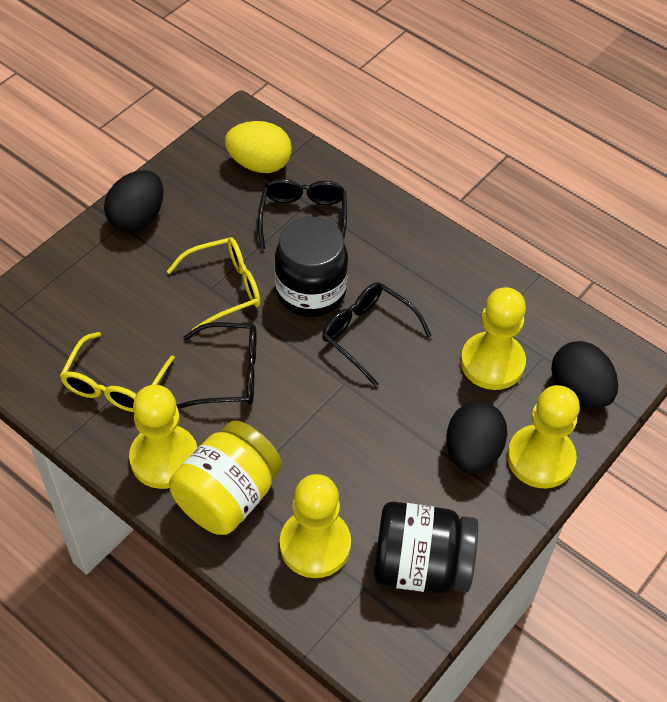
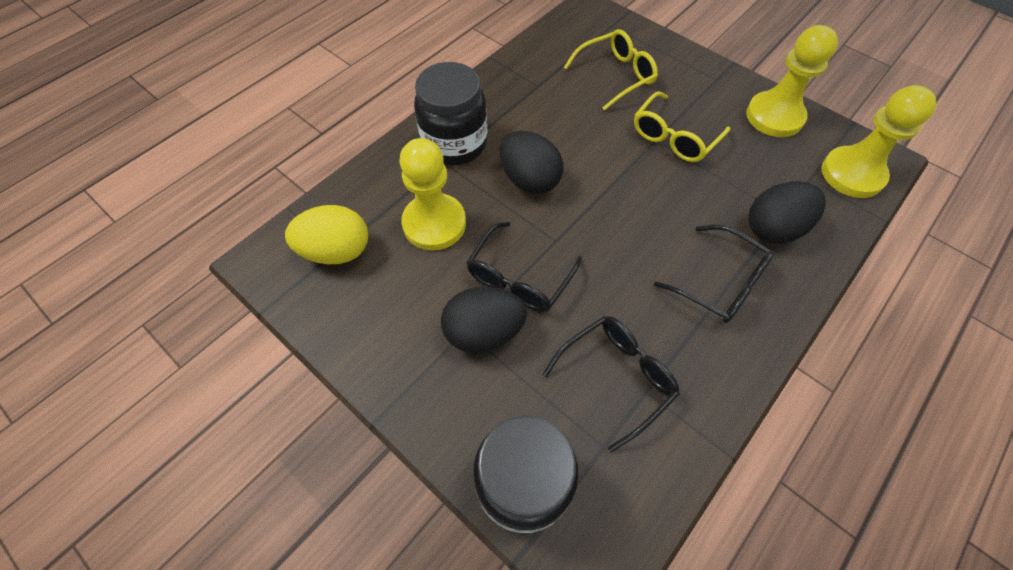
yellow jar: 1 -> 0
yellow pawn: 4 -> 3

